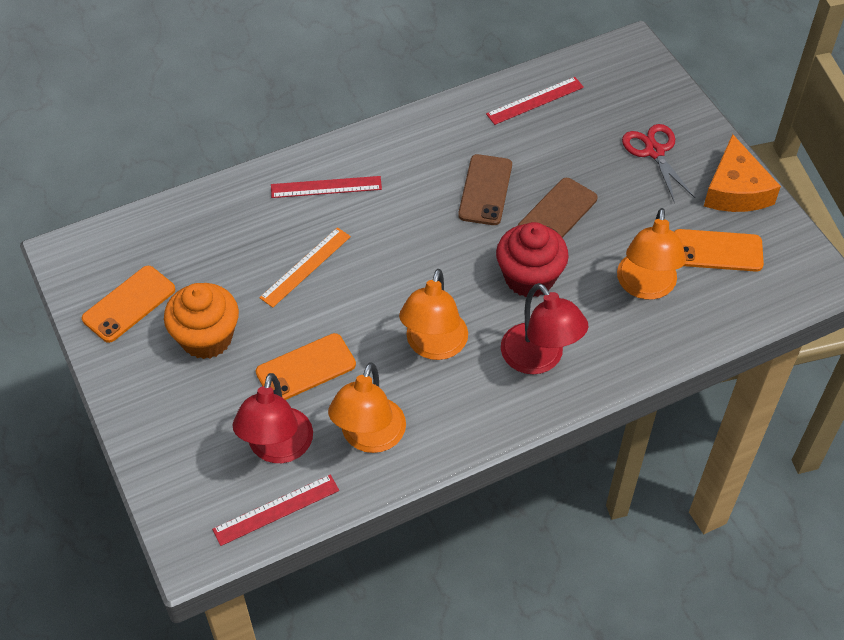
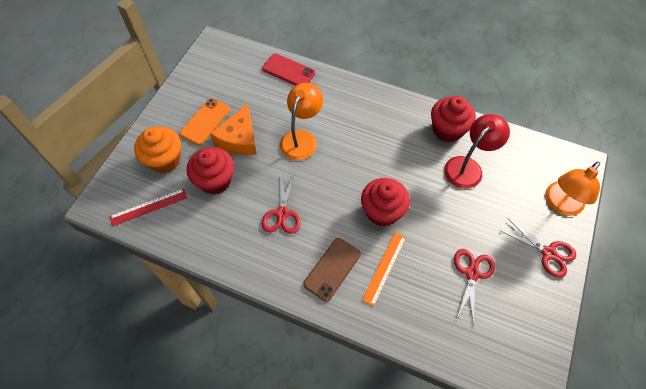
brown phone: 2 -> 1
orange lamp: 3 -> 2
orange phone: 3 -> 1
red cupcake: 1 -> 3
red lamp: 2 -> 1
red phone: 0 -> 1
red ruler: 3 -> 1
red scissors: 1 -> 3

